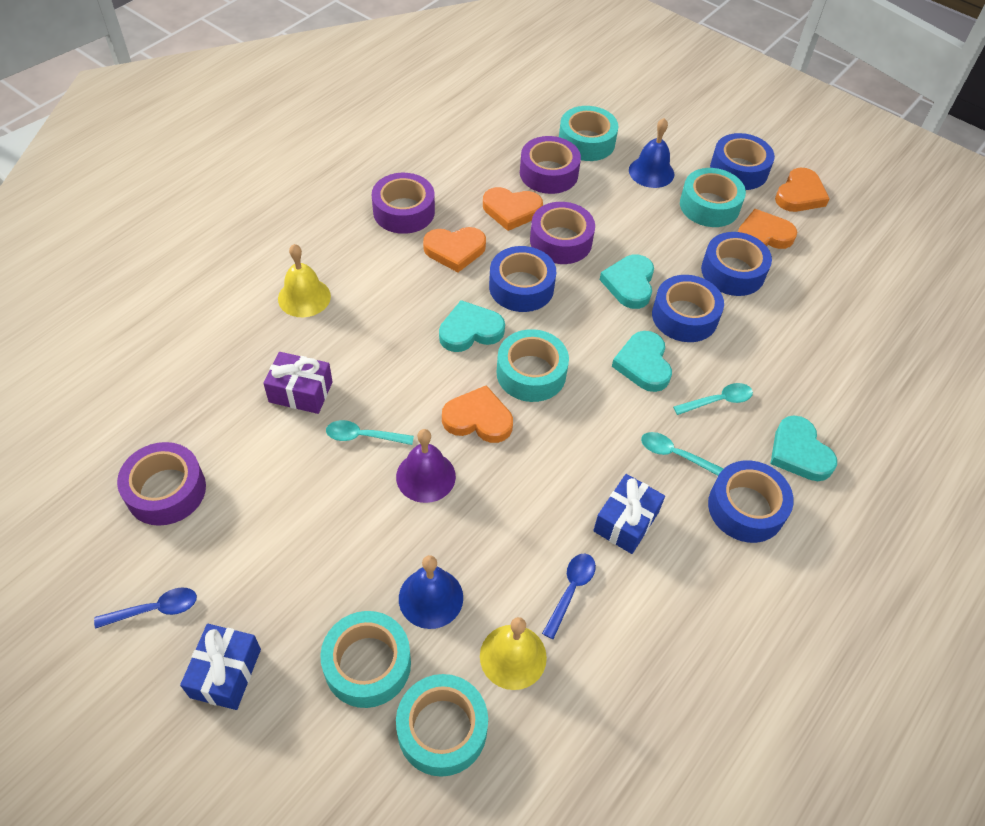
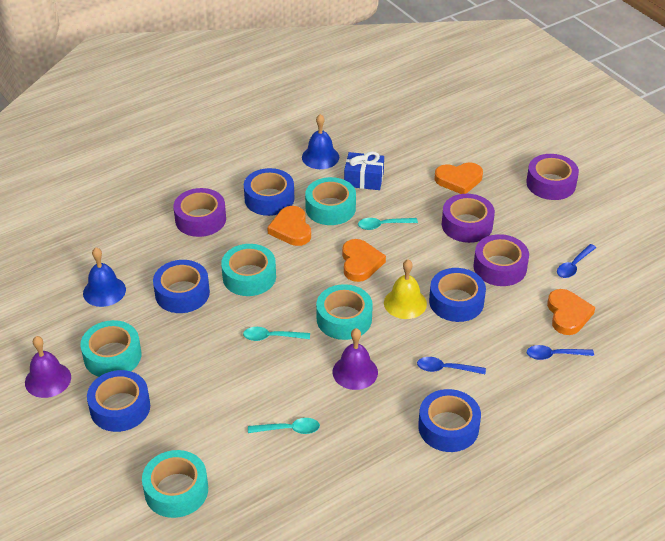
blue gift: 2 -> 1
blue spoon: 2 -> 3
orange heart: 5 -> 4
purple bell: 1 -> 2
purple gift: 1 -> 0
turquoise heart: 4 -> 0
yellow bell: 2 -> 1

